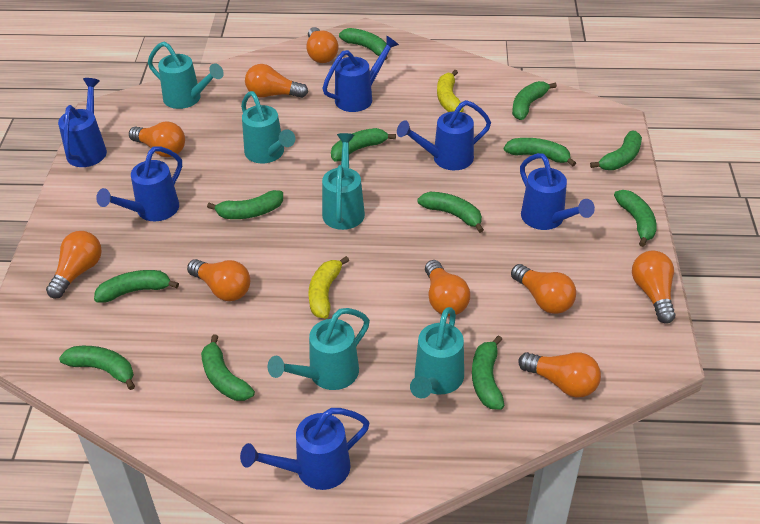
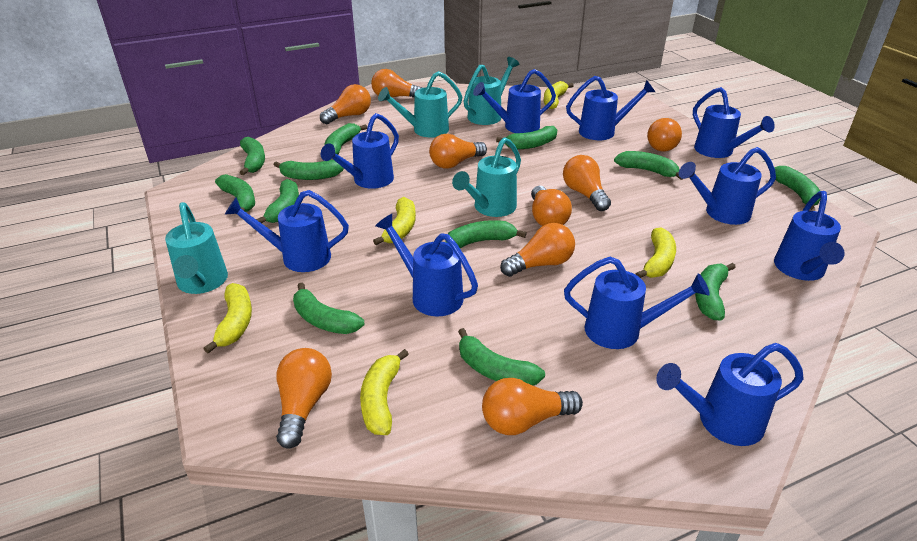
blue watering can: 6 -> 10
turquoise watering can: 5 -> 4
yellow banana: 2 -> 5

